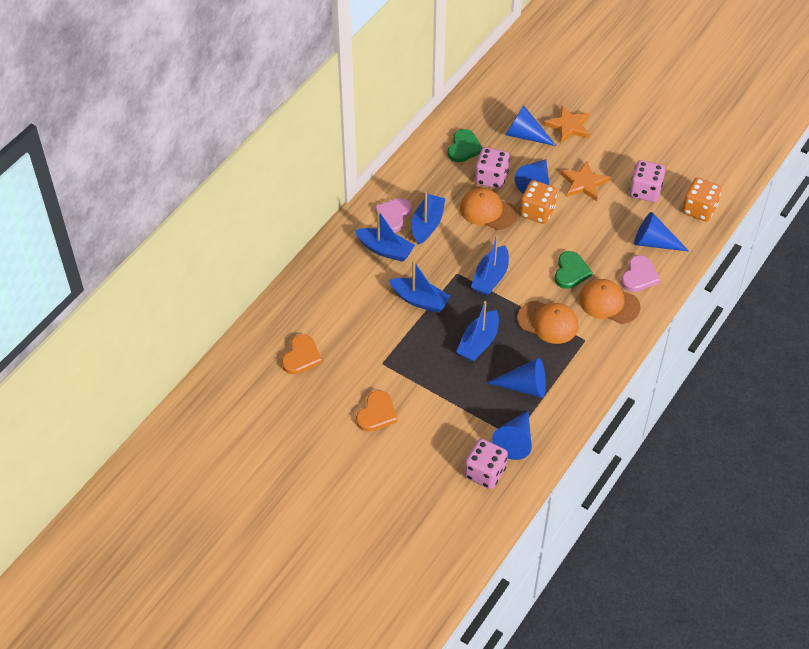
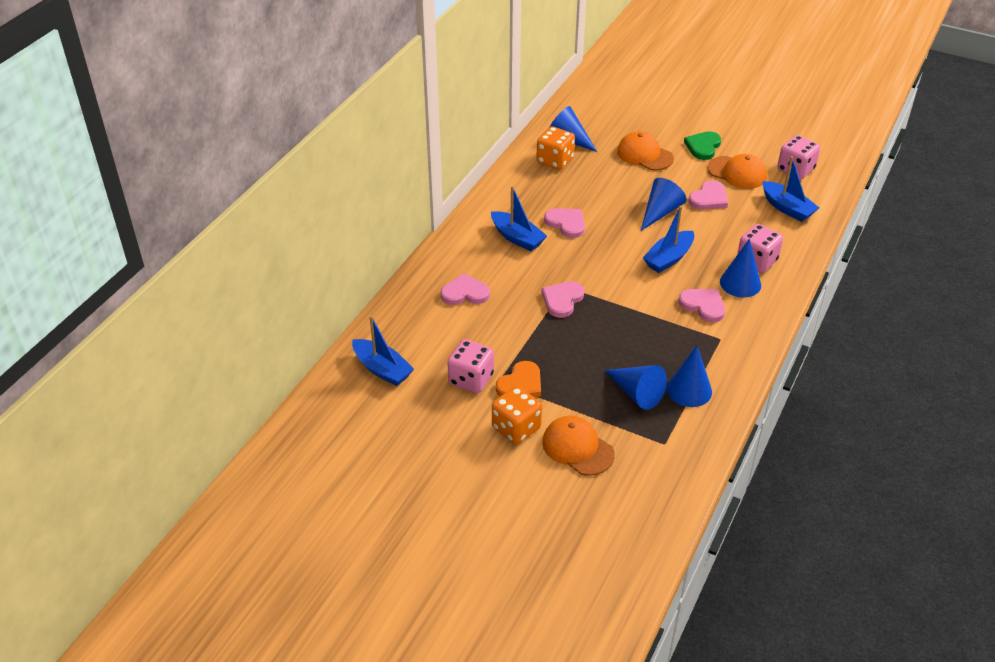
blue boat: 5 -> 4
green heart: 2 -> 1
orange heart: 2 -> 1
orange star: 2 -> 0
pink heart: 2 -> 5

